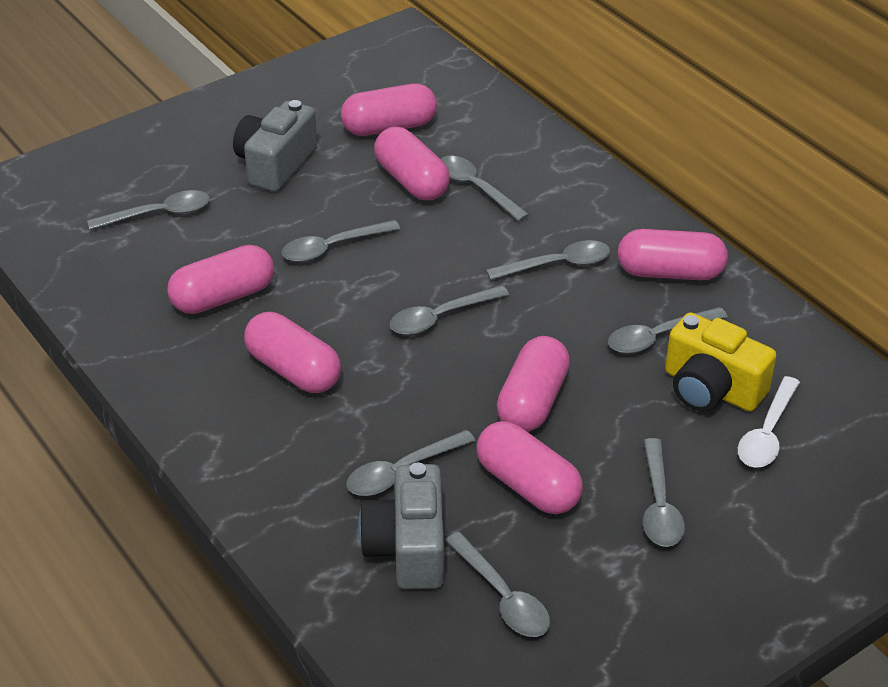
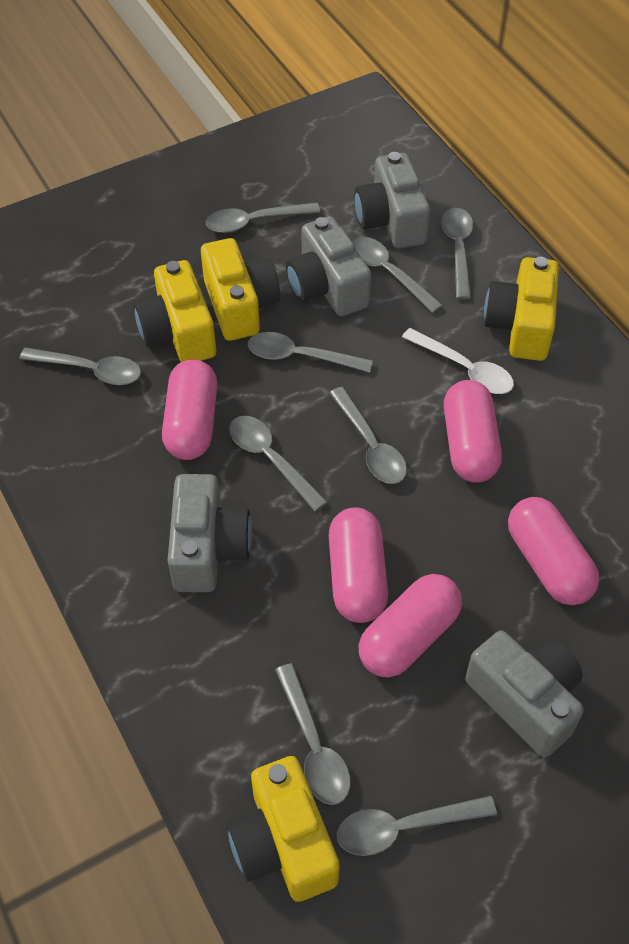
grey camera: 2 -> 4
pink capsule: 7 -> 5
yellow camera: 1 -> 4

